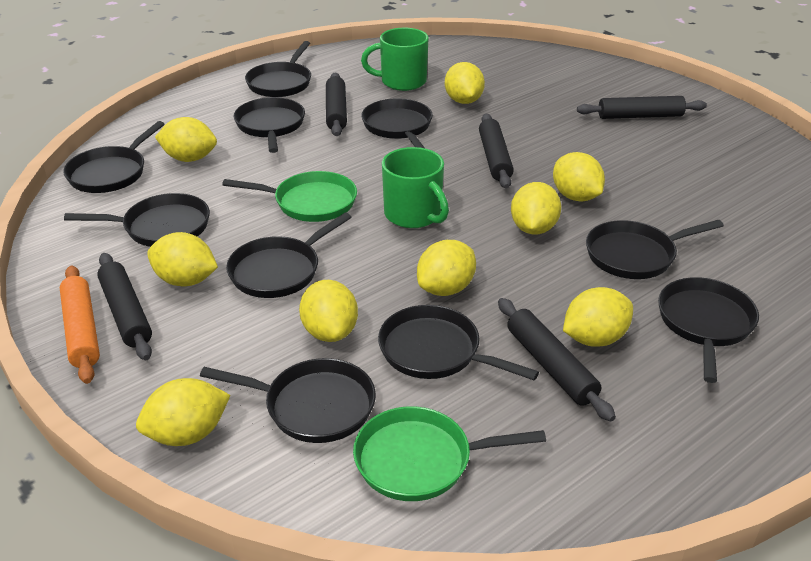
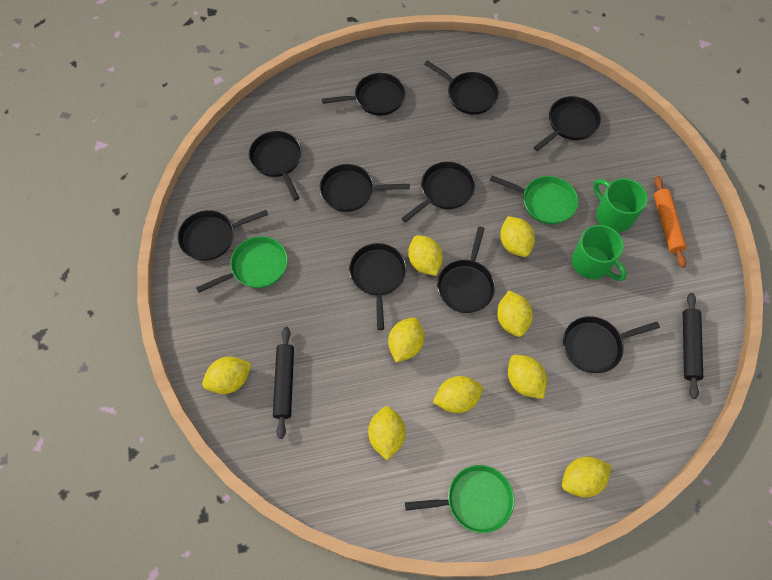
black rolling pin: 5 -> 2
green pan: 2 -> 3

